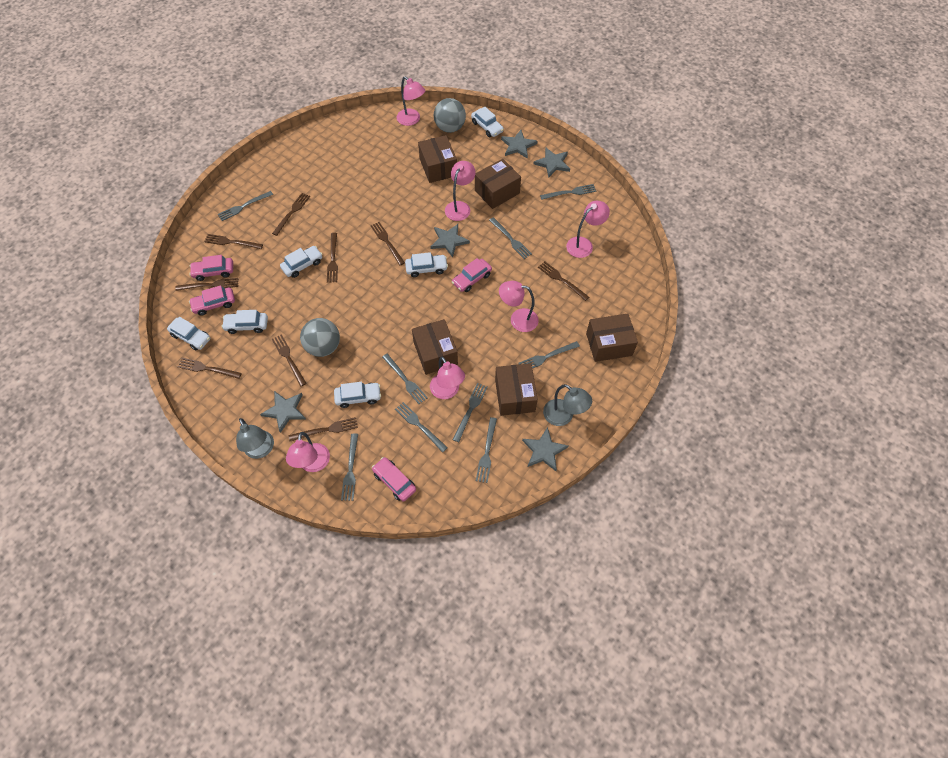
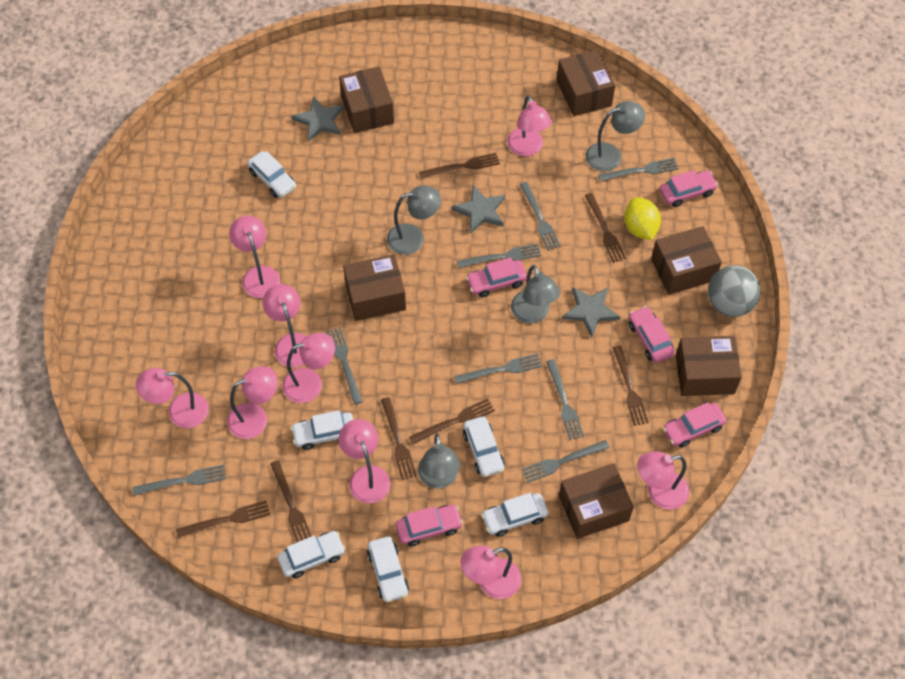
brown box: 5 -> 6
brown fork: 9 -> 7
grey ball: 2 -> 1
grey fork: 9 -> 8
grey lamp: 2 -> 4
grey star: 5 -> 3
pink car: 4 -> 5
pink lamp: 6 -> 9
yellow lemon: 0 -> 1

